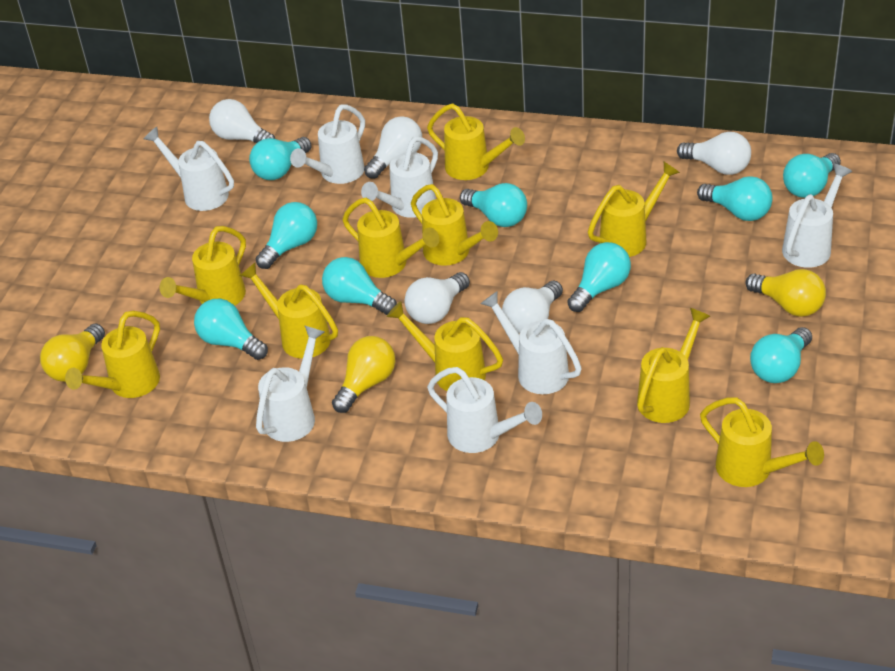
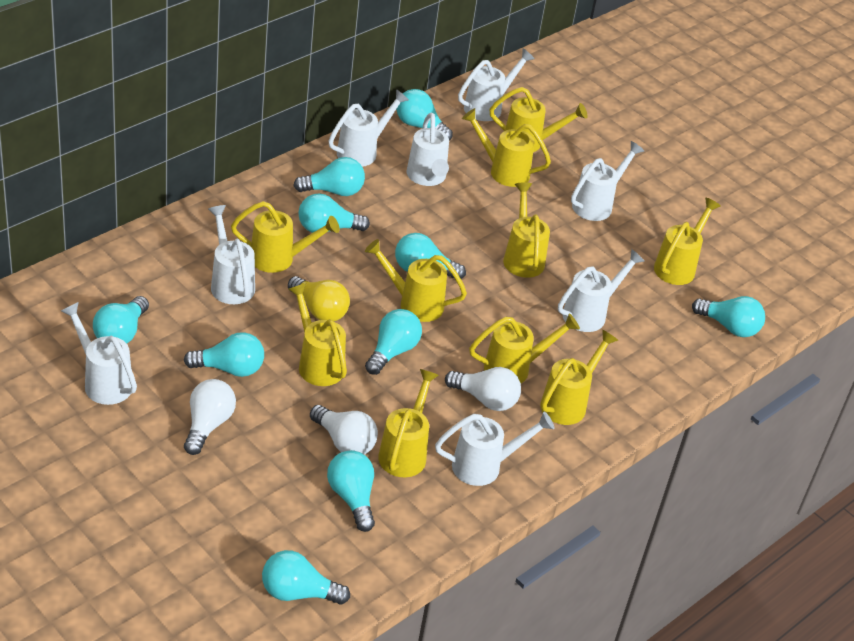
turquoise light bulb: 9 -> 10
white light bulb: 5 -> 3
white watering can: 7 -> 8
yellow light bulb: 3 -> 1

